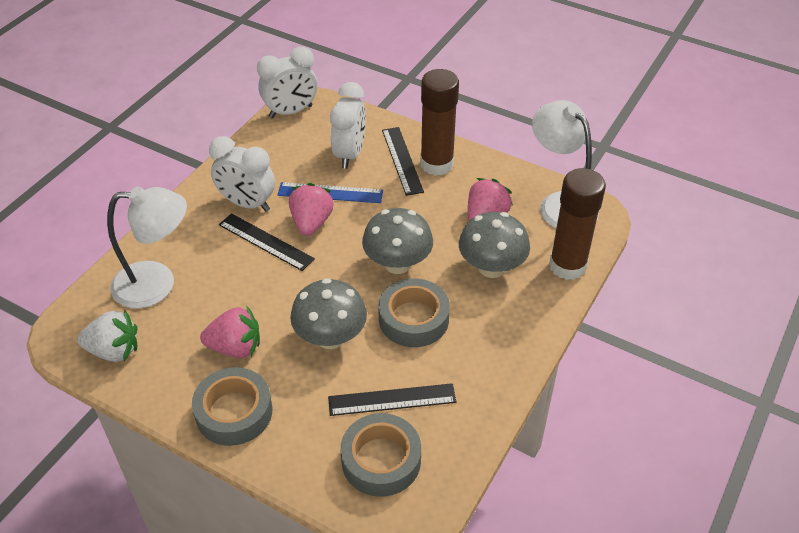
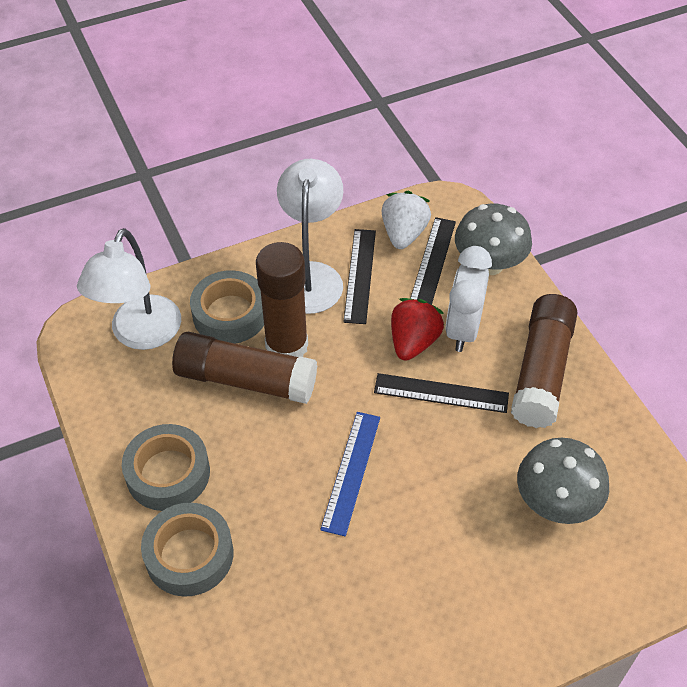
brown glue stick: 2 -> 3
grey mushroom: 3 -> 2
pink strawberry: 3 -> 0
red strawberry: 0 -> 1
white clock: 3 -> 1

